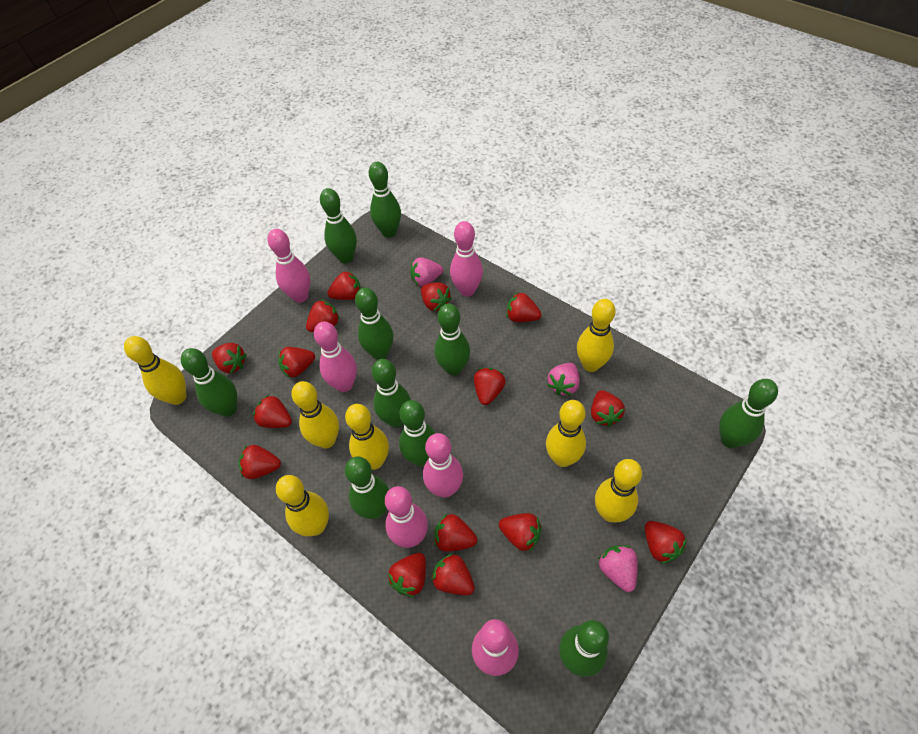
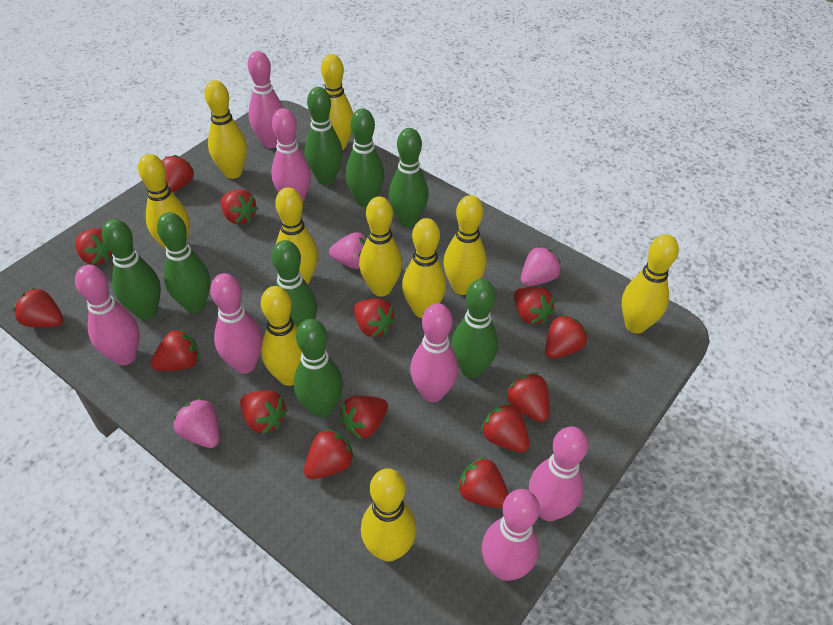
green bowling pin: 10 -> 8
pink bowling pin: 6 -> 7
red strawberry: 15 -> 14
yellow bowling pin: 7 -> 10

